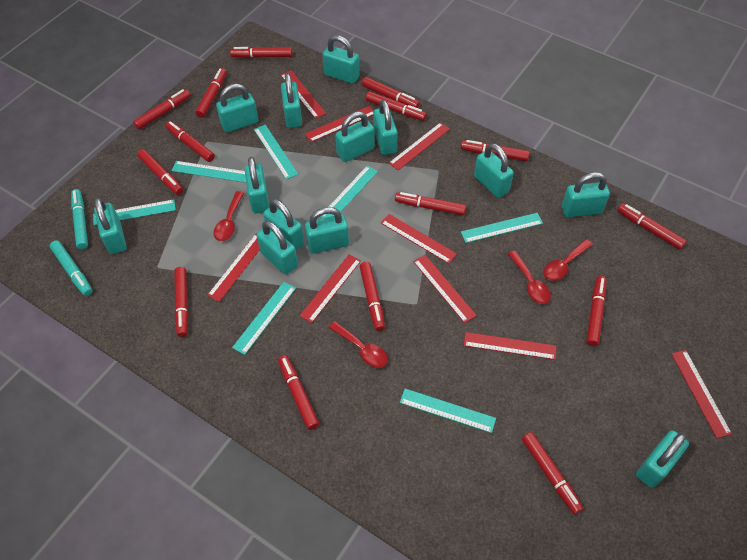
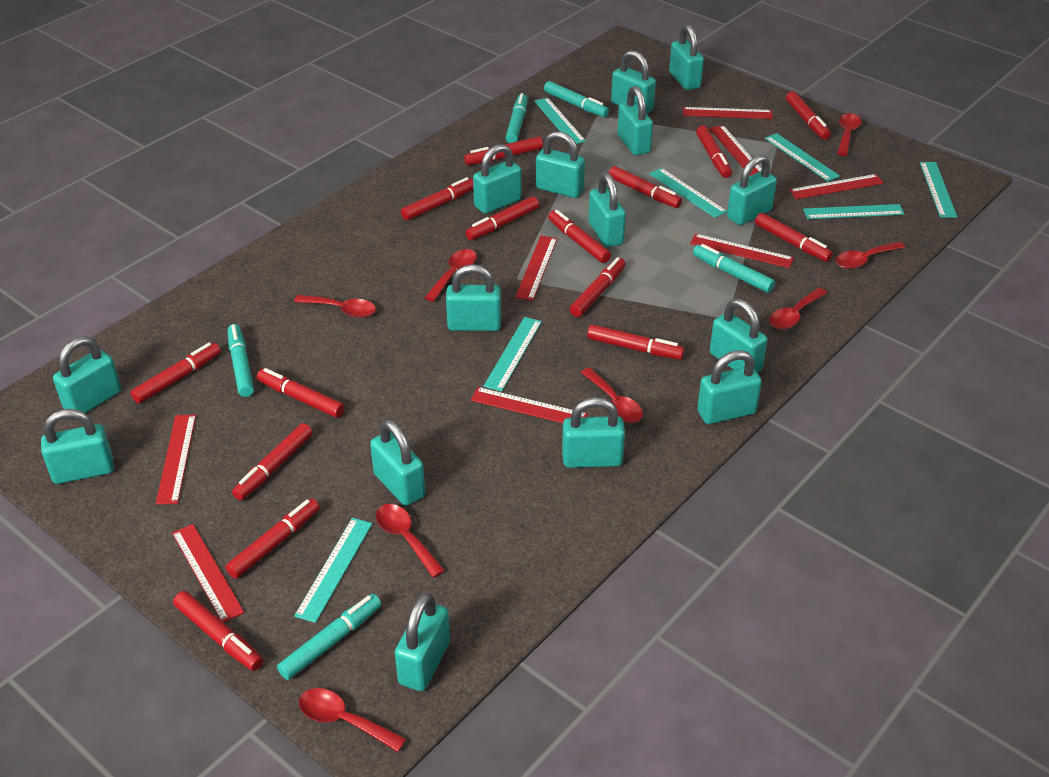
red ruler: 9 -> 8
red spoon: 4 -> 8
turquoise marker: 2 -> 5
turquoise padlock: 13 -> 15

